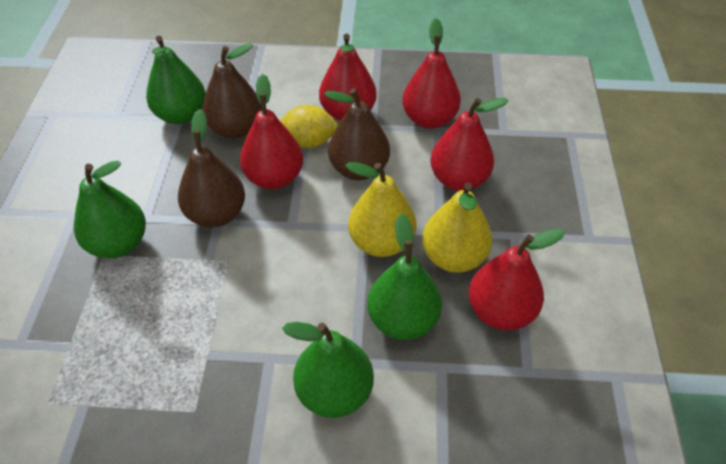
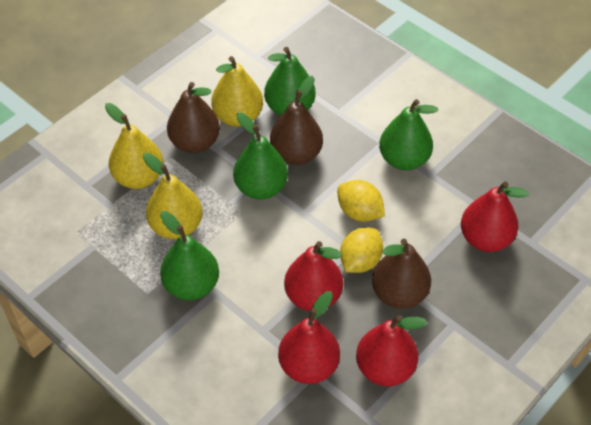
red pear: 5 -> 4
yellow lemon: 1 -> 2
yellow pear: 2 -> 3

